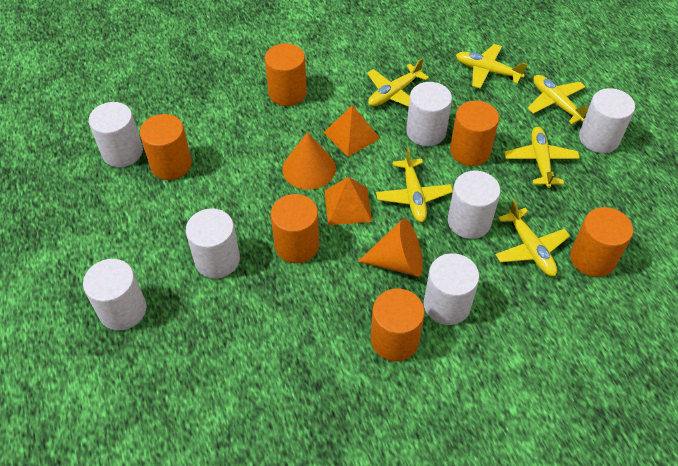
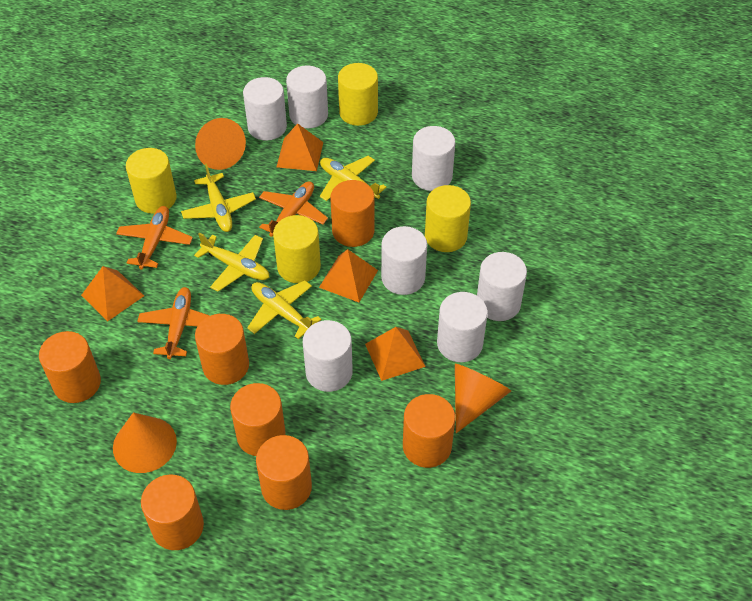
orange cone: 2 -> 3
orange cylinder: 6 -> 7
orange plane: 0 -> 3
orange pyramid: 2 -> 4
yellow cylinder: 0 -> 4
yellow plane: 6 -> 4

